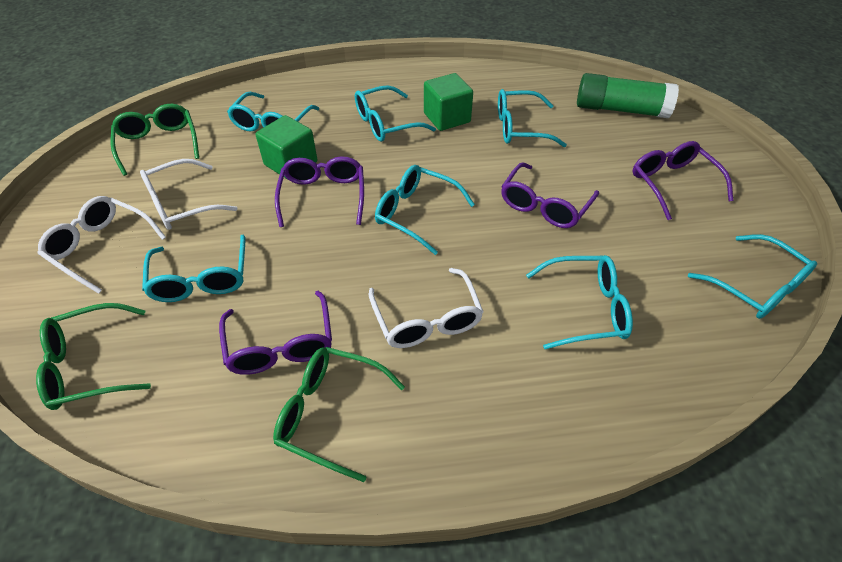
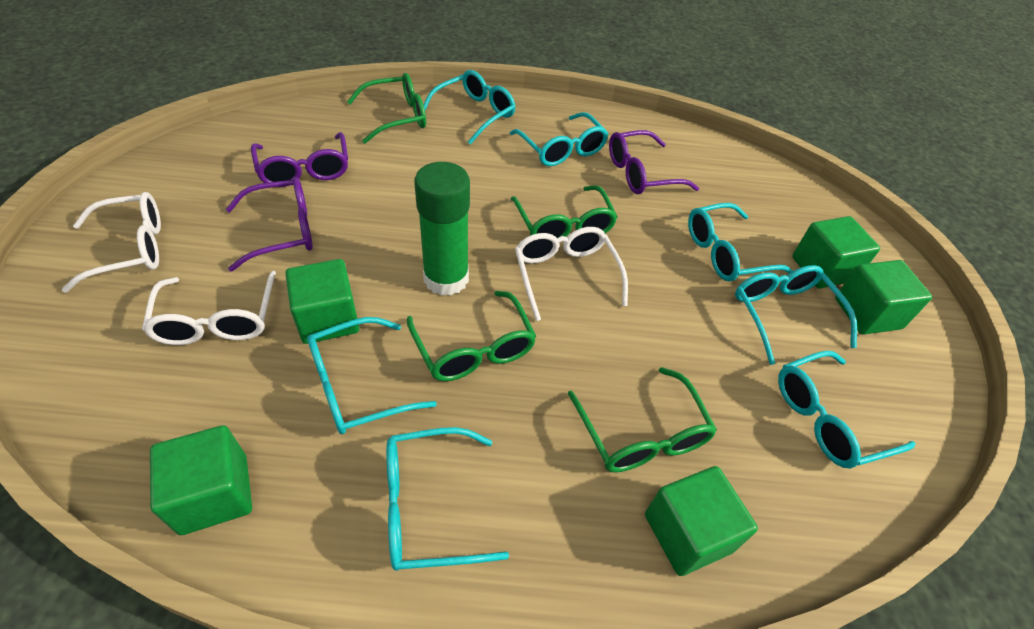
green cube: 2 -> 5
green glasses: 3 -> 4
purple glasses: 4 -> 3

